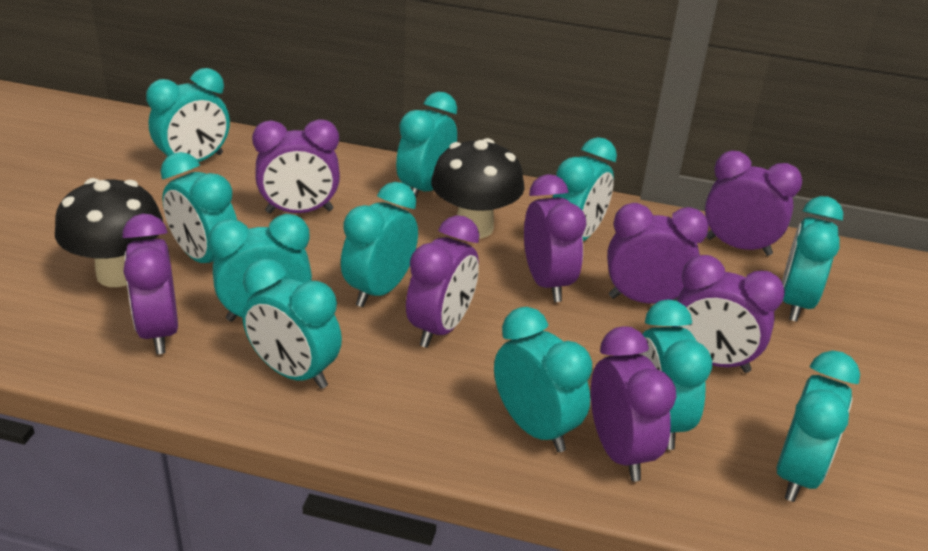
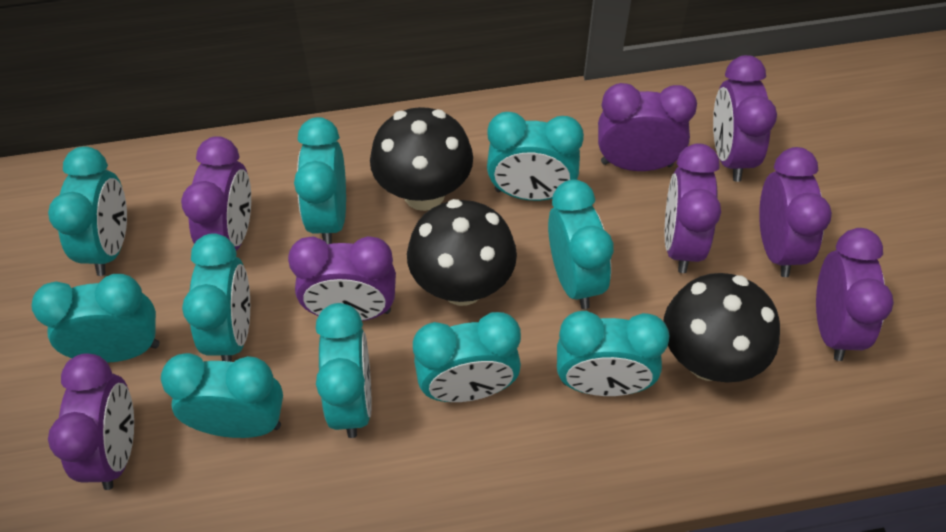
black mushroom: 2 -> 3
turquoise clock: 11 -> 10

